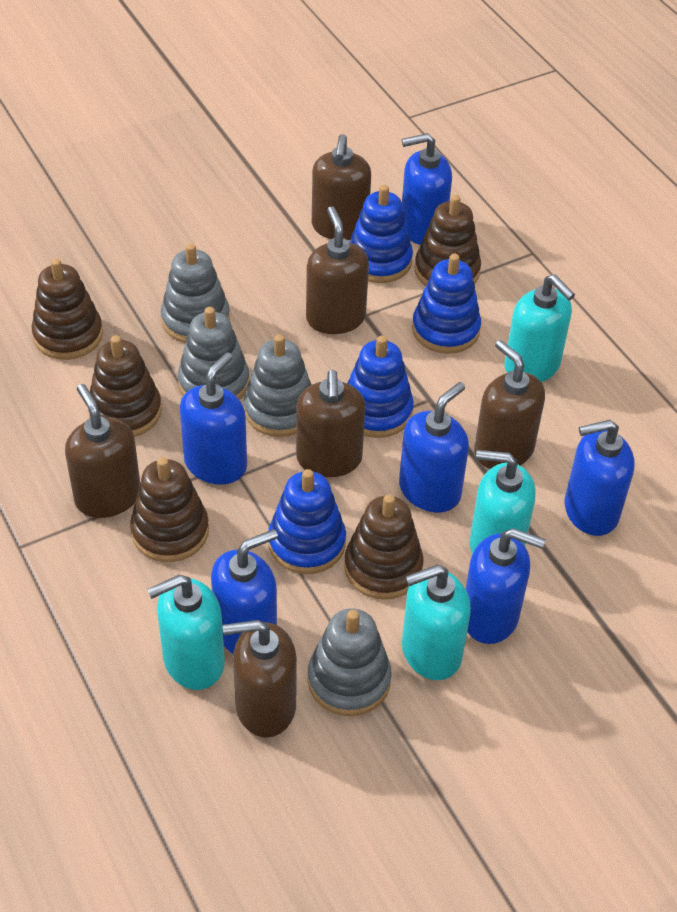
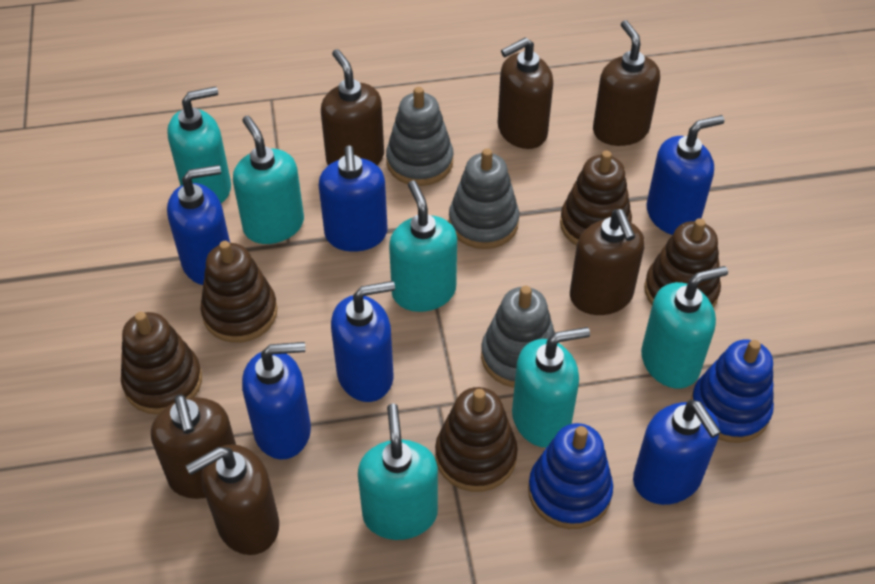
blue stacking toy: 4 -> 2
grey stacking toy: 4 -> 3
turquoise soap dispenser: 4 -> 6

